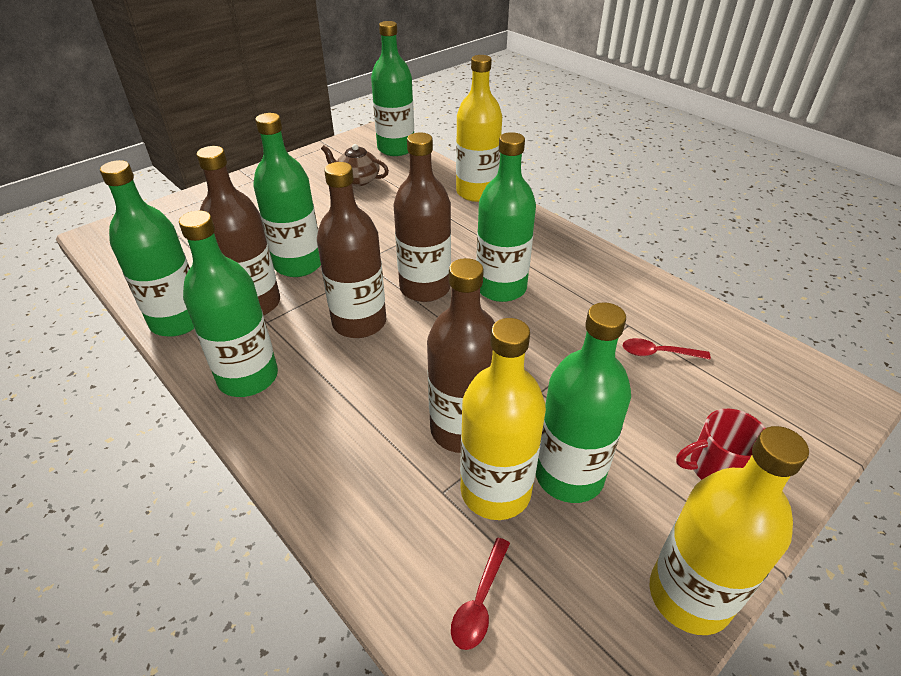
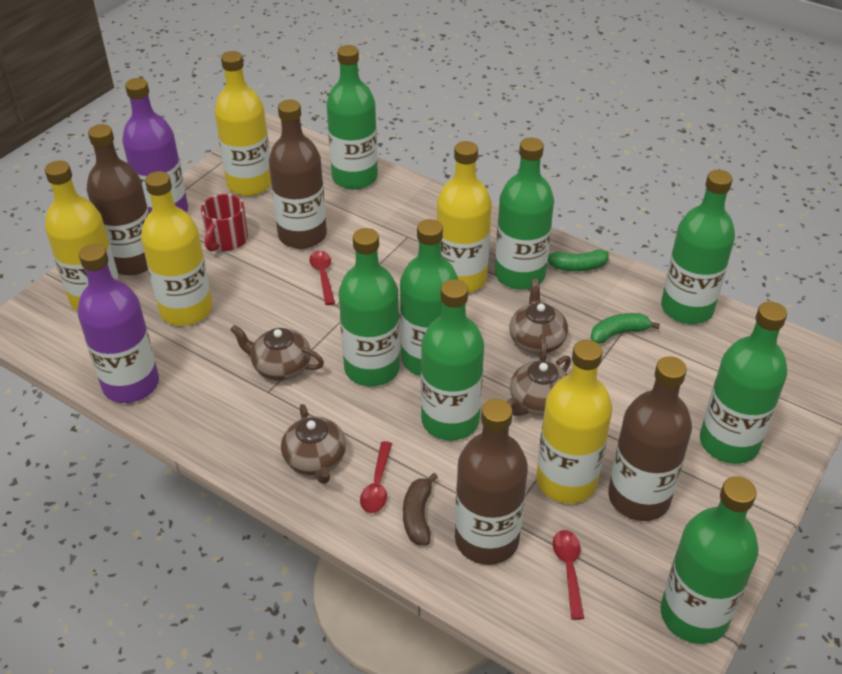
brown banana: 0 -> 1
brown teapot: 1 -> 4
green banana: 0 -> 2
green bottle: 6 -> 8
purple bottle: 0 -> 2
red spoon: 2 -> 3
yellow bottle: 3 -> 5

